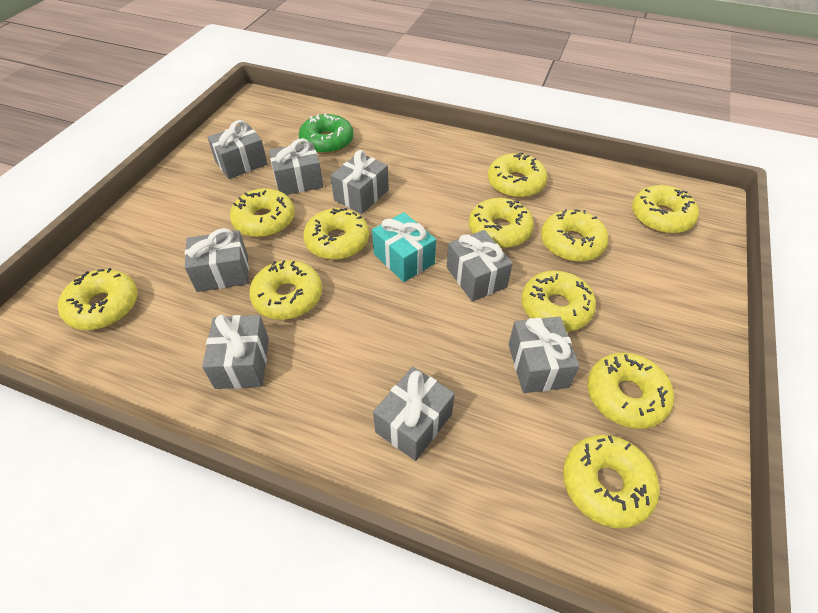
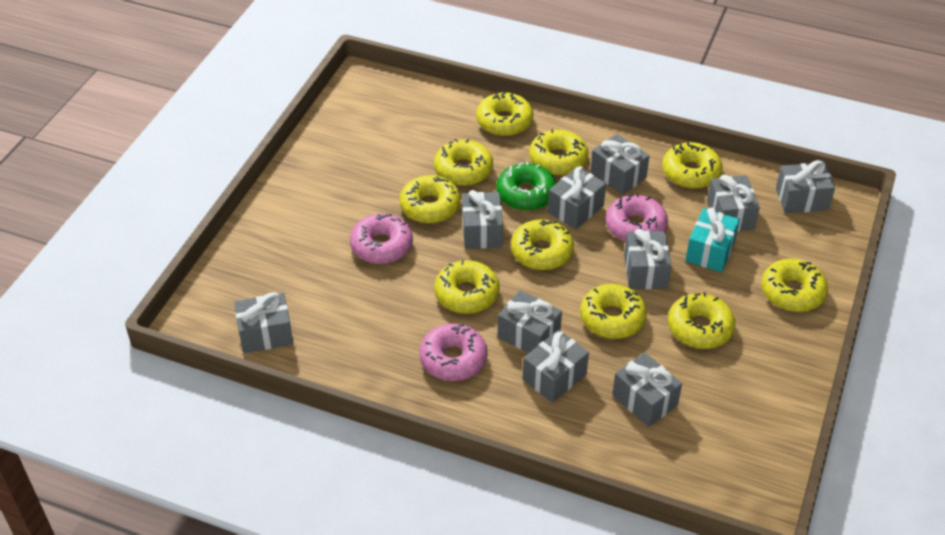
grey gift: 8 -> 10
pink donut: 0 -> 3
yellow donut: 11 -> 10

